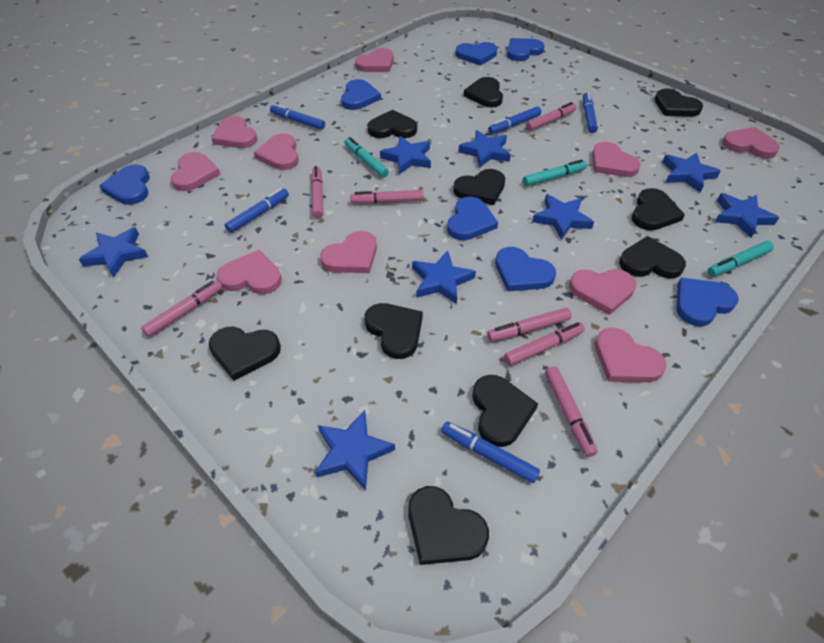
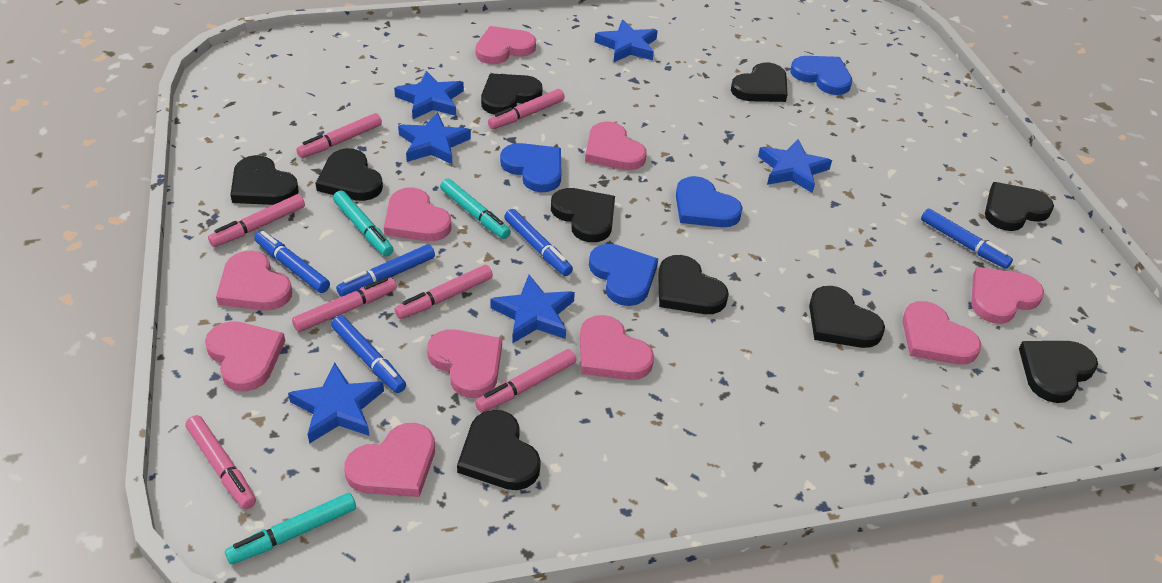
blue heart: 7 -> 4
blue star: 8 -> 6

